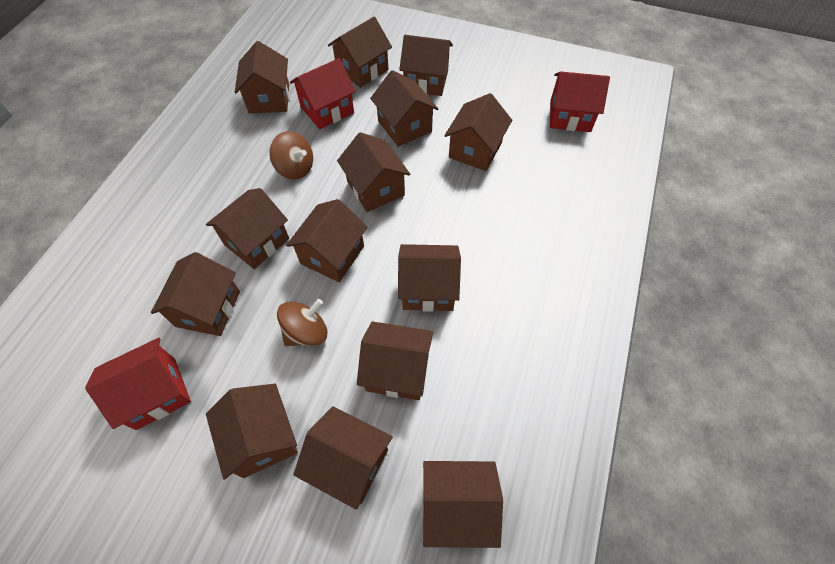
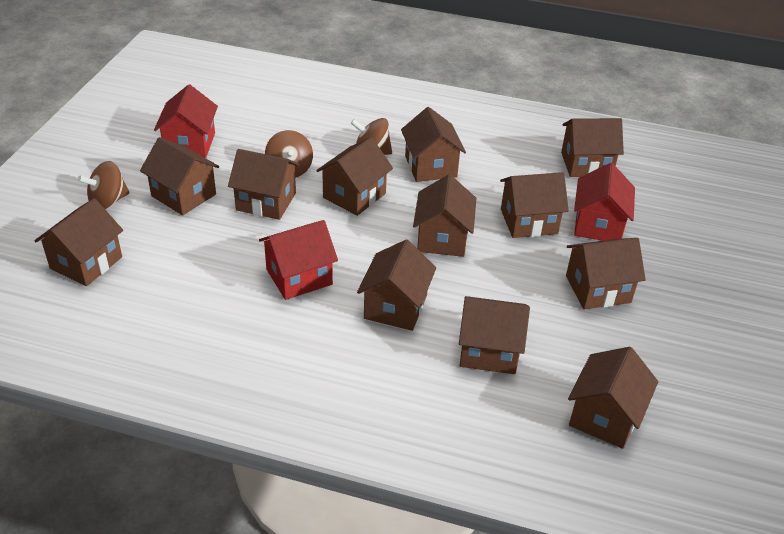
brown house: 14 -> 12
brown spinning top: 2 -> 3

